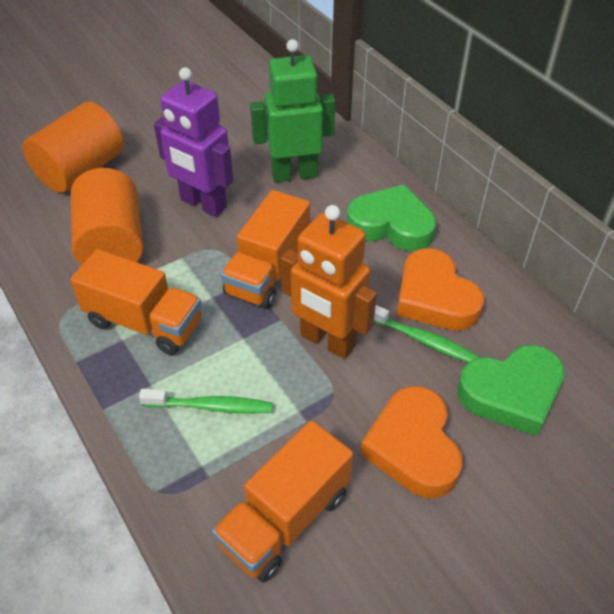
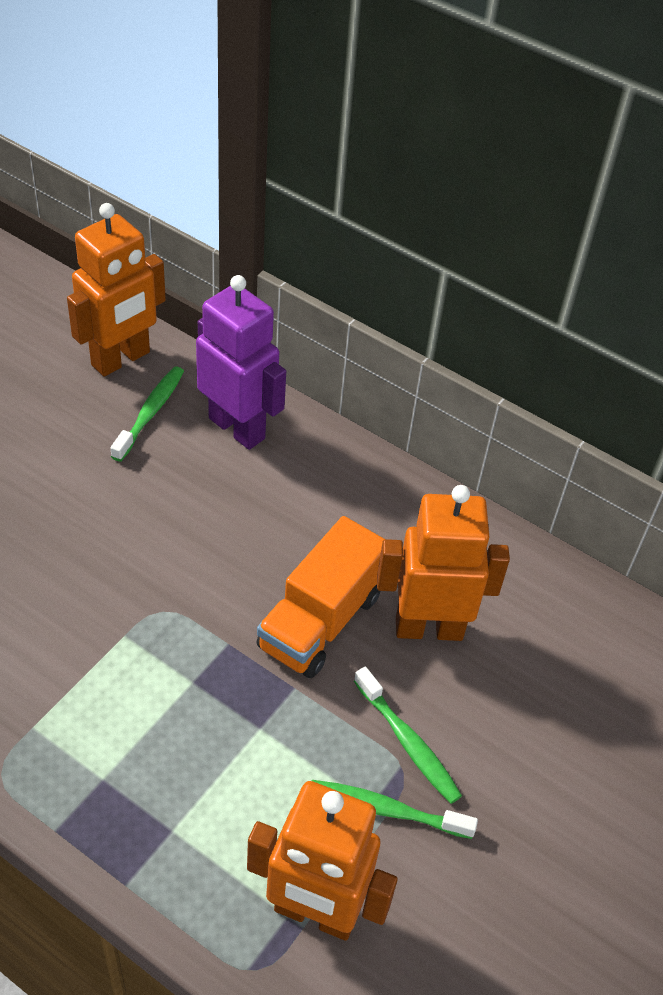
green heart: 2 -> 0
green robot: 1 -> 0
green toothbrush: 2 -> 3
orange cylinder: 2 -> 0
orange heart: 2 -> 0
orange robot: 1 -> 3
orange truck: 3 -> 1

